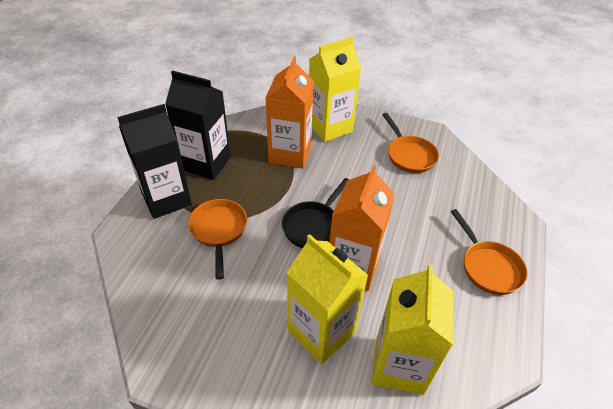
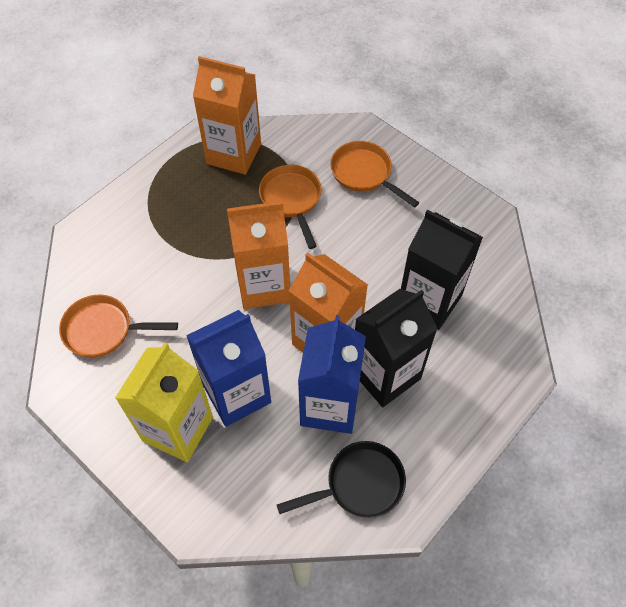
blue carton: 0 -> 2
orange carton: 2 -> 3
yellow carton: 3 -> 1

